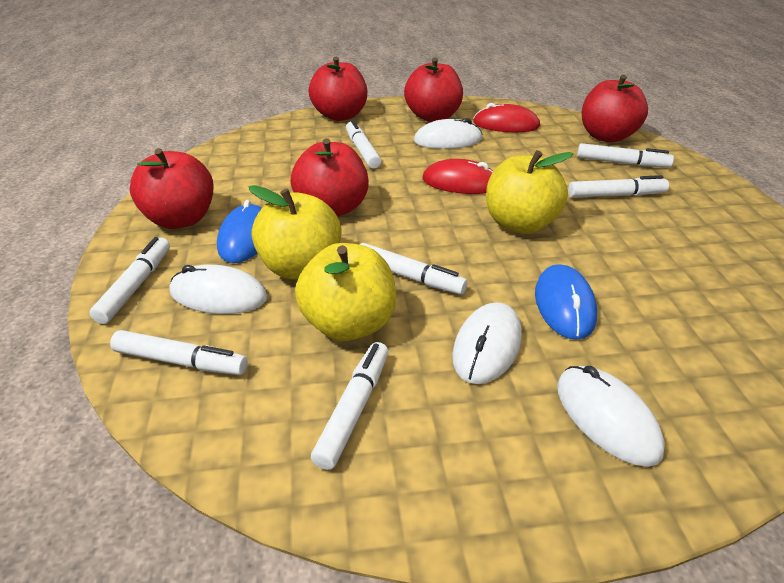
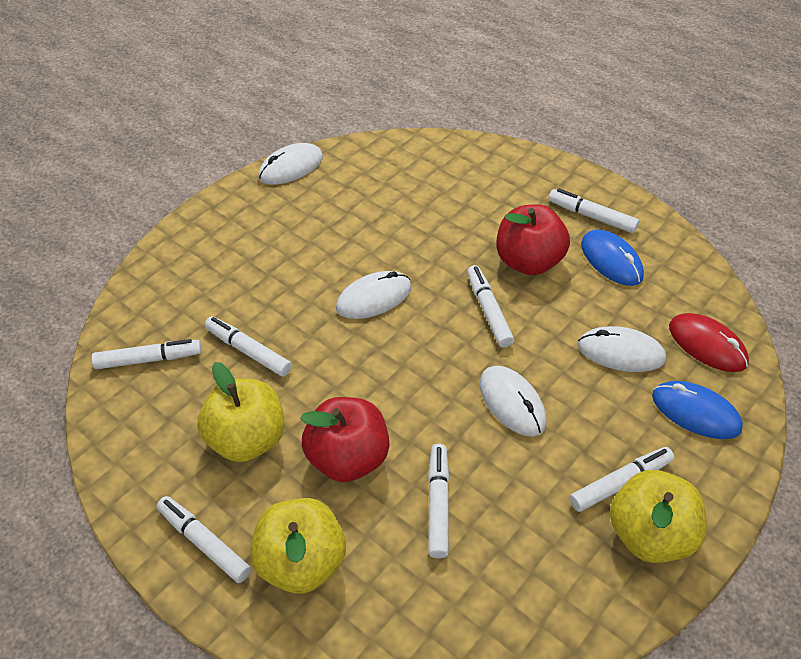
red apple: 5 -> 2
red mouse: 2 -> 1

